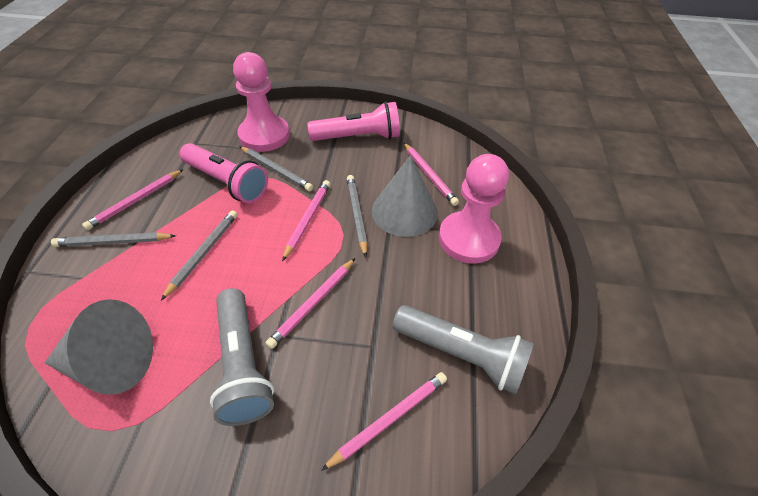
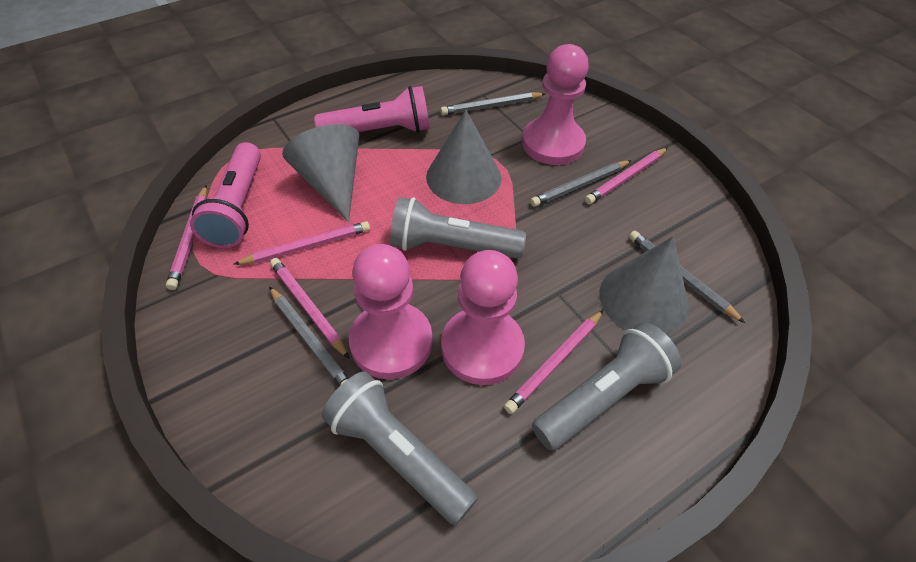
grey cone: 2 -> 3
grey flashlight: 2 -> 3
pink pawn: 2 -> 3

